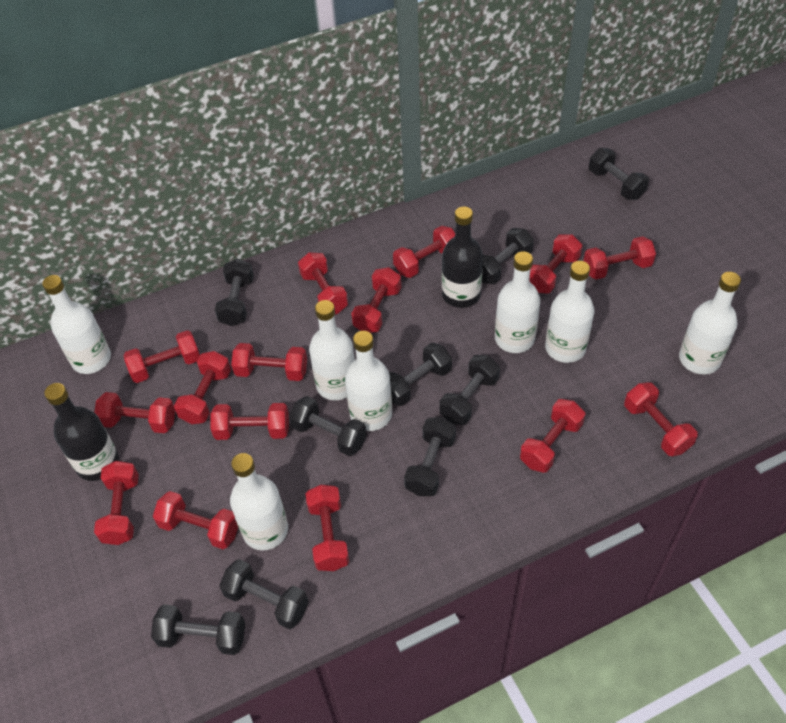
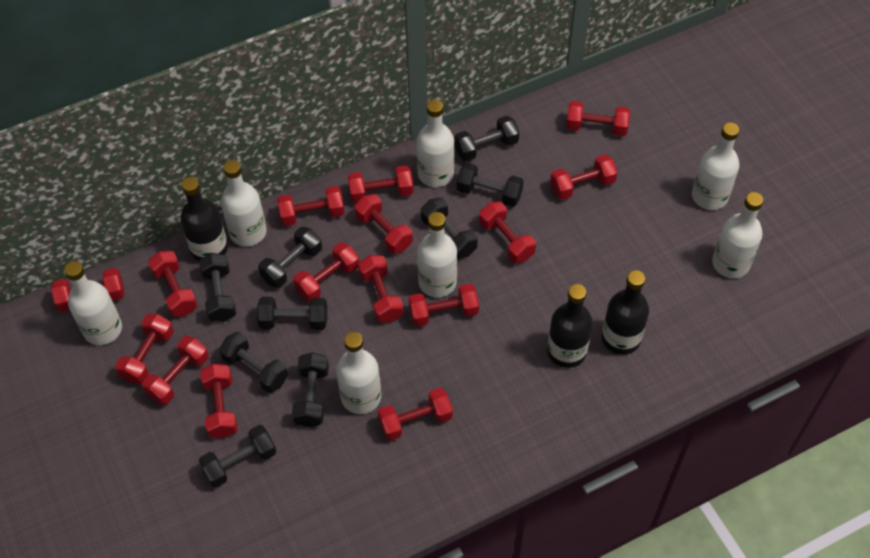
black bottle: 2 -> 3

